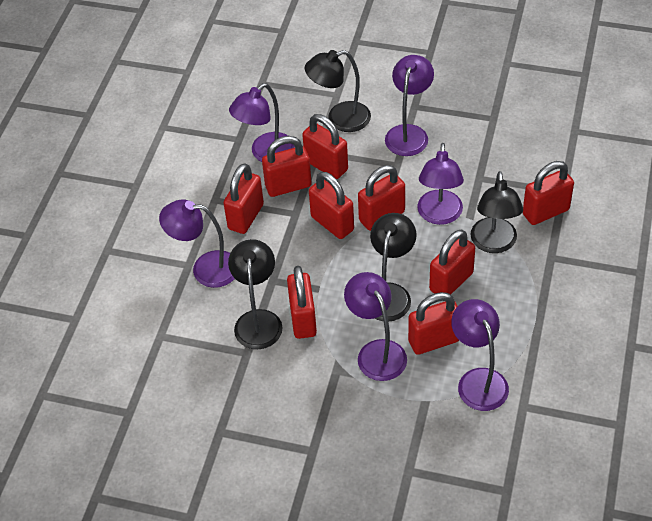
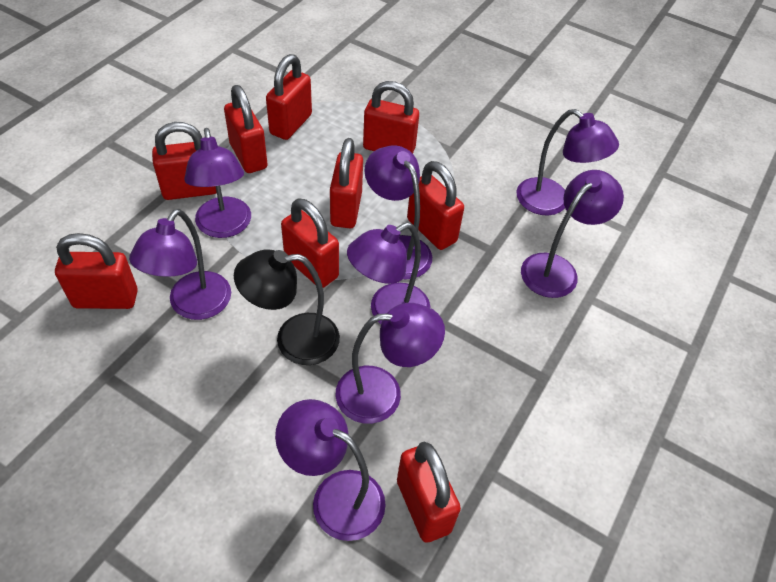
black lamp: 4 -> 1
purple lamp: 6 -> 8

